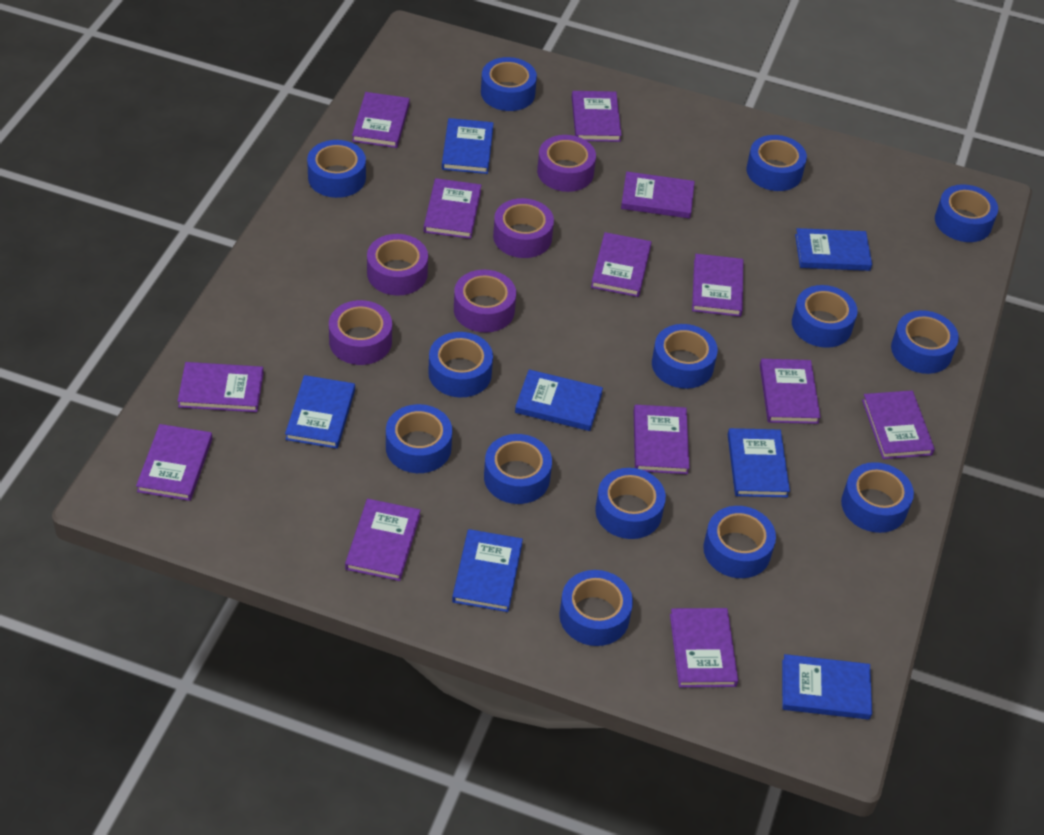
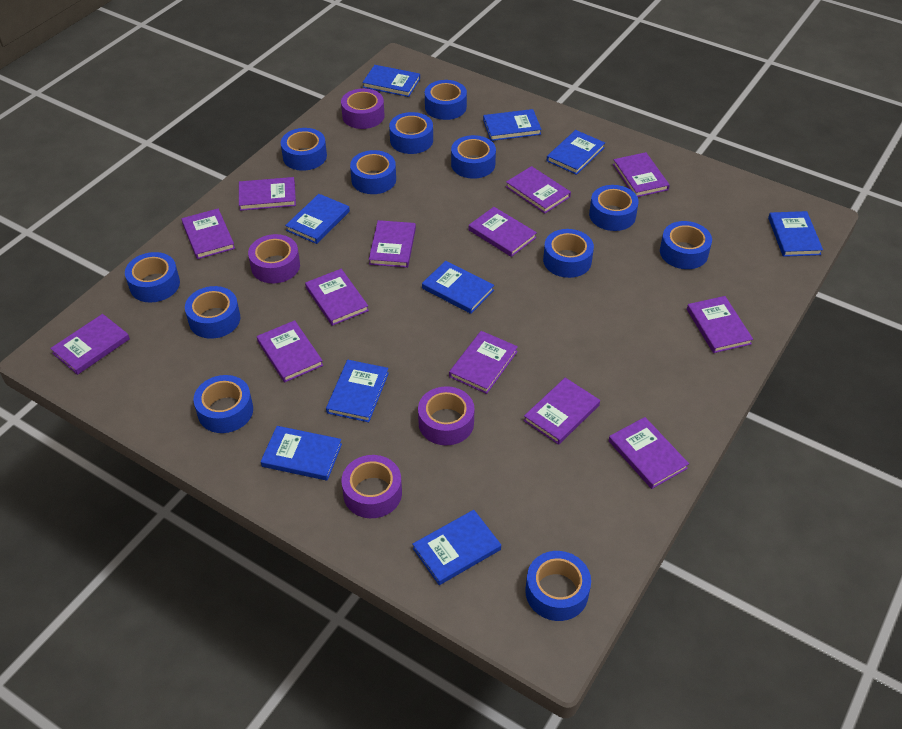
blue book: 7 -> 9
blue tape: 14 -> 12
purple tape: 5 -> 4

